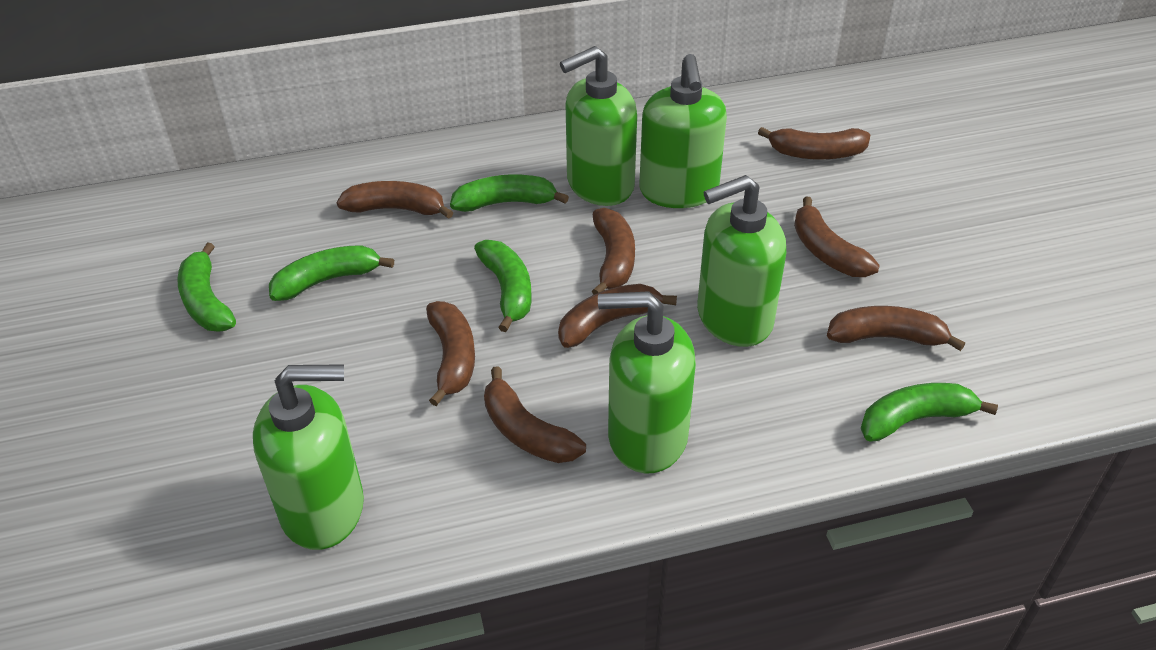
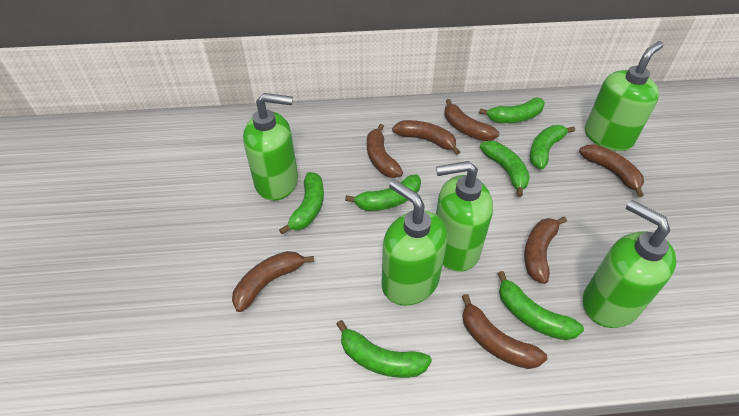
brown banana: 8 -> 7
green banana: 5 -> 7

